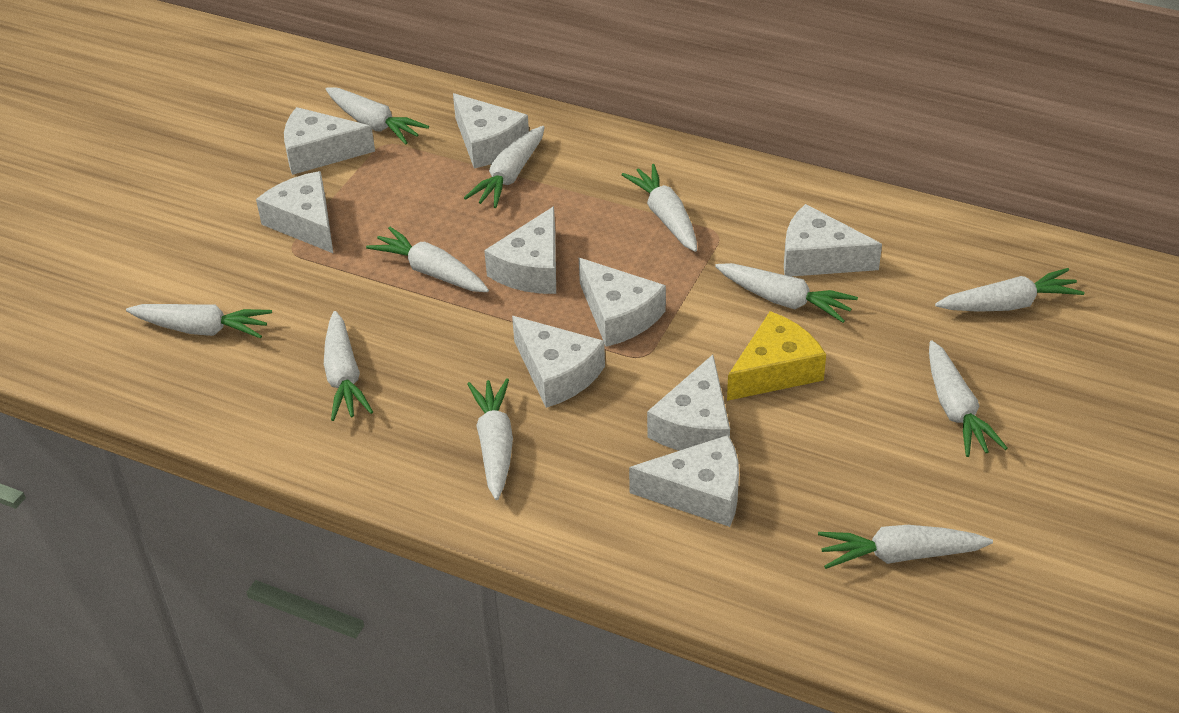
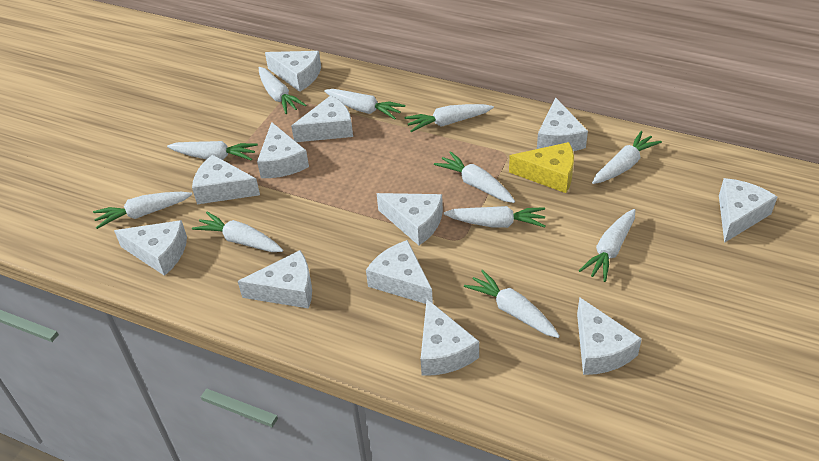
white cheese: 9 -> 12

